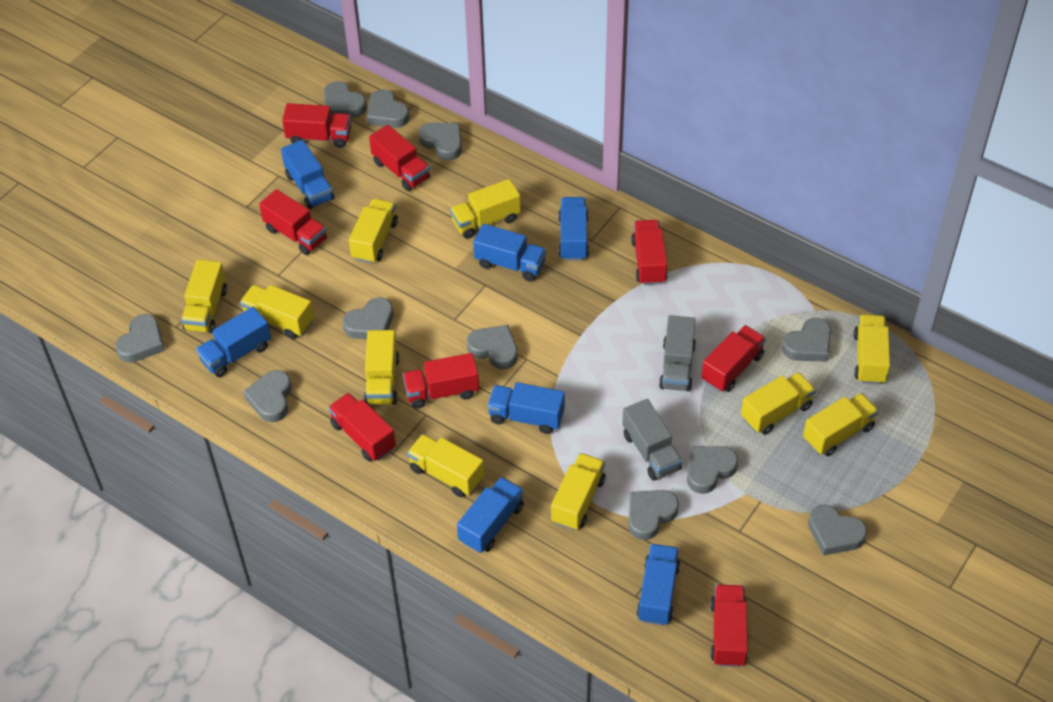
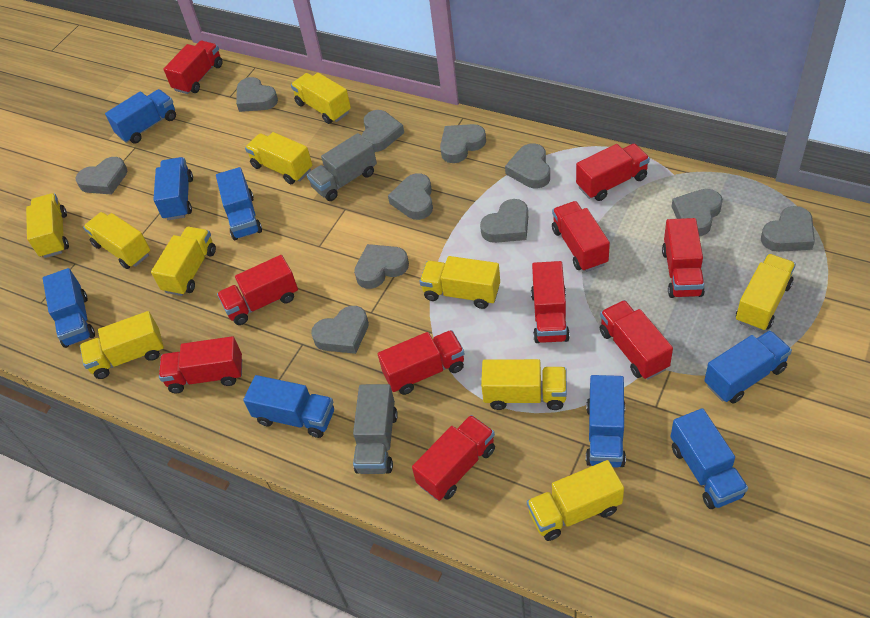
blue truck: 7 -> 8
red truck: 8 -> 10

